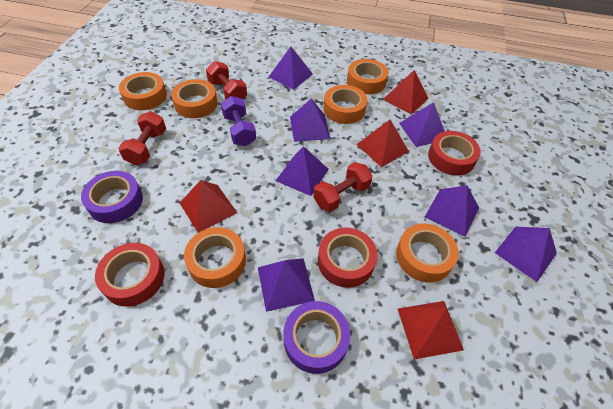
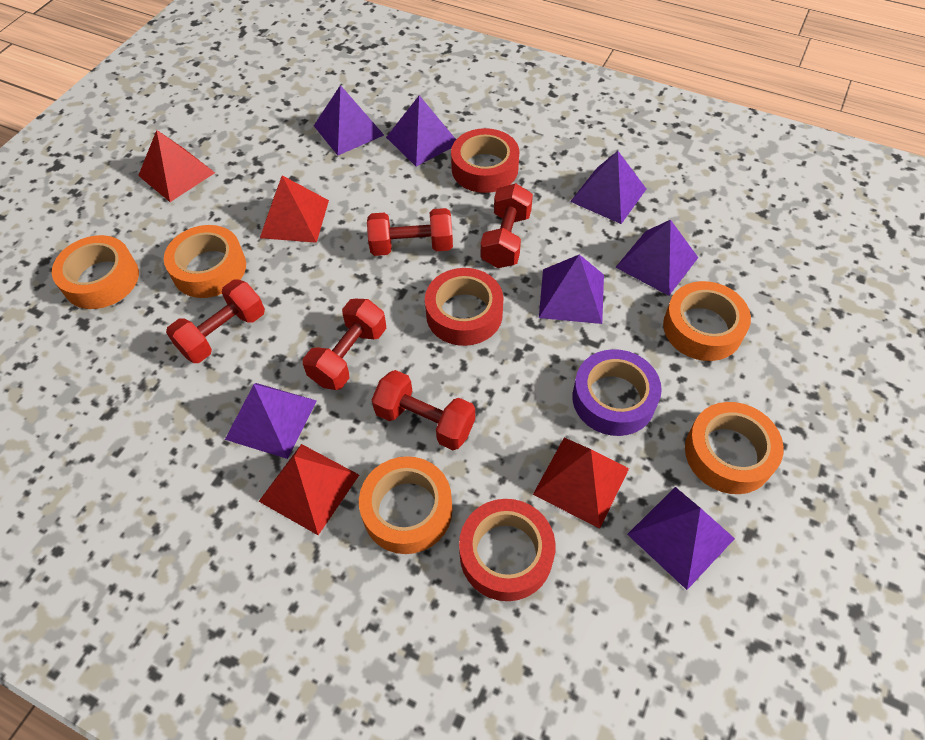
orange tape: 6 -> 5
purple dumbbell: 1 -> 0
purple tape: 2 -> 1
red dumbbell: 3 -> 5

